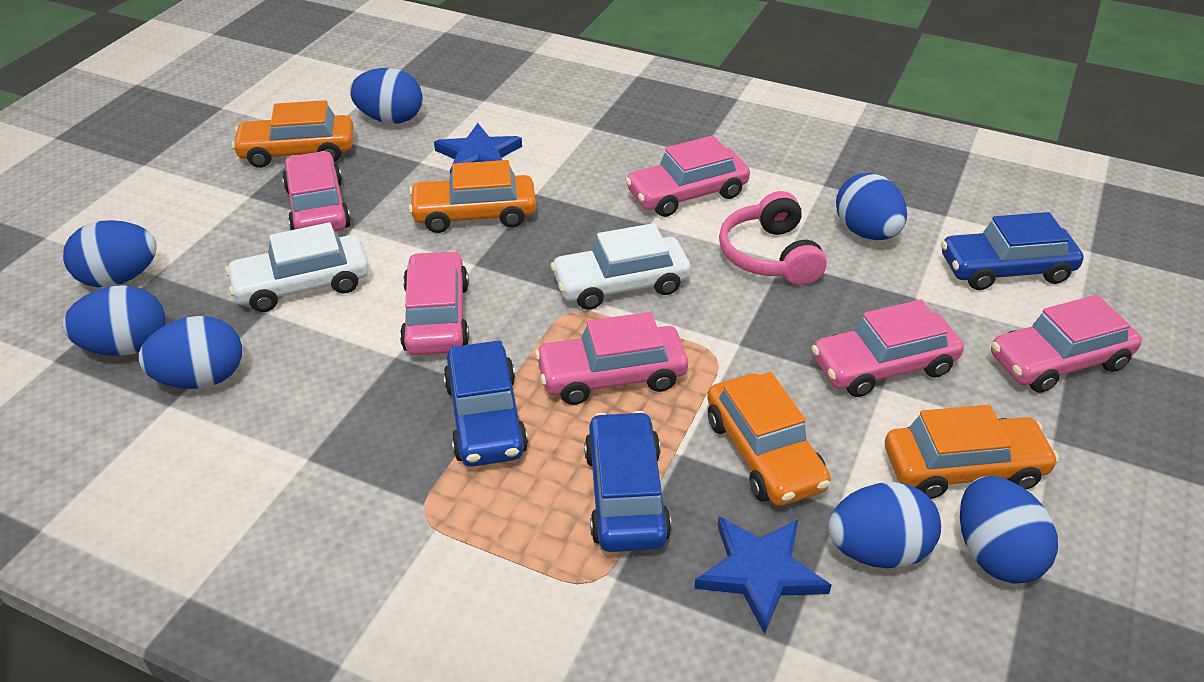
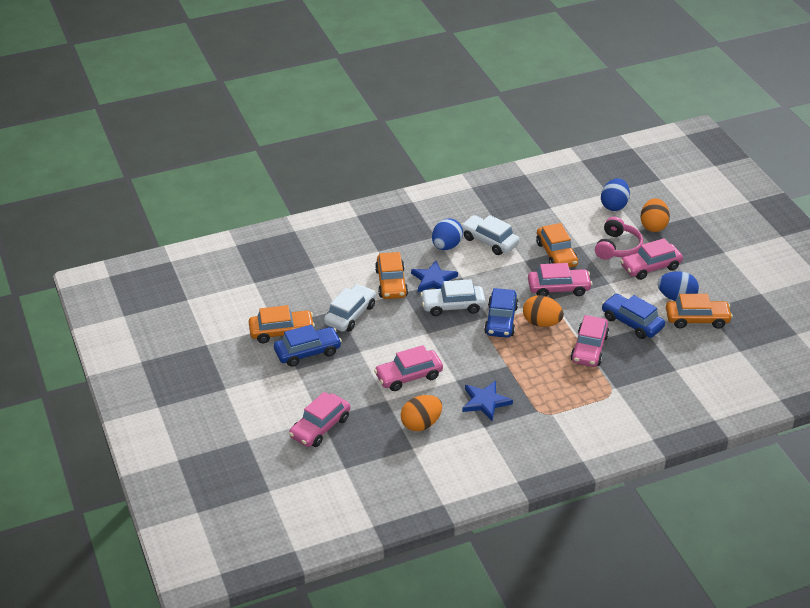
blue egg: 7 -> 3
orange egg: 0 -> 3
pink car: 6 -> 5
white car: 2 -> 3

